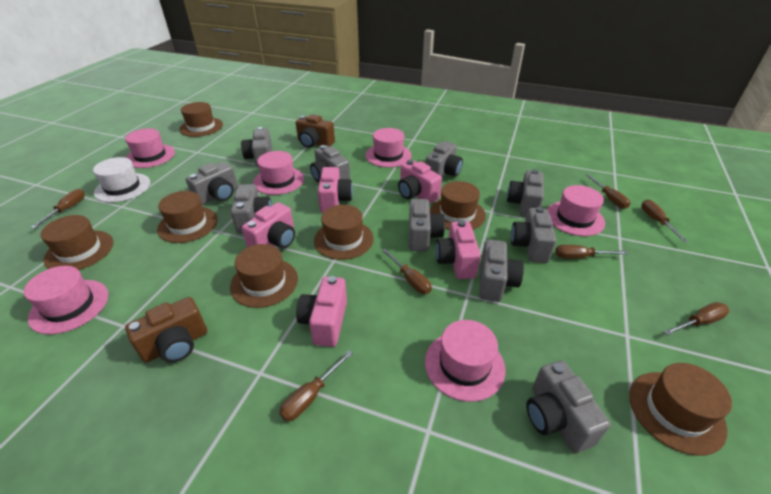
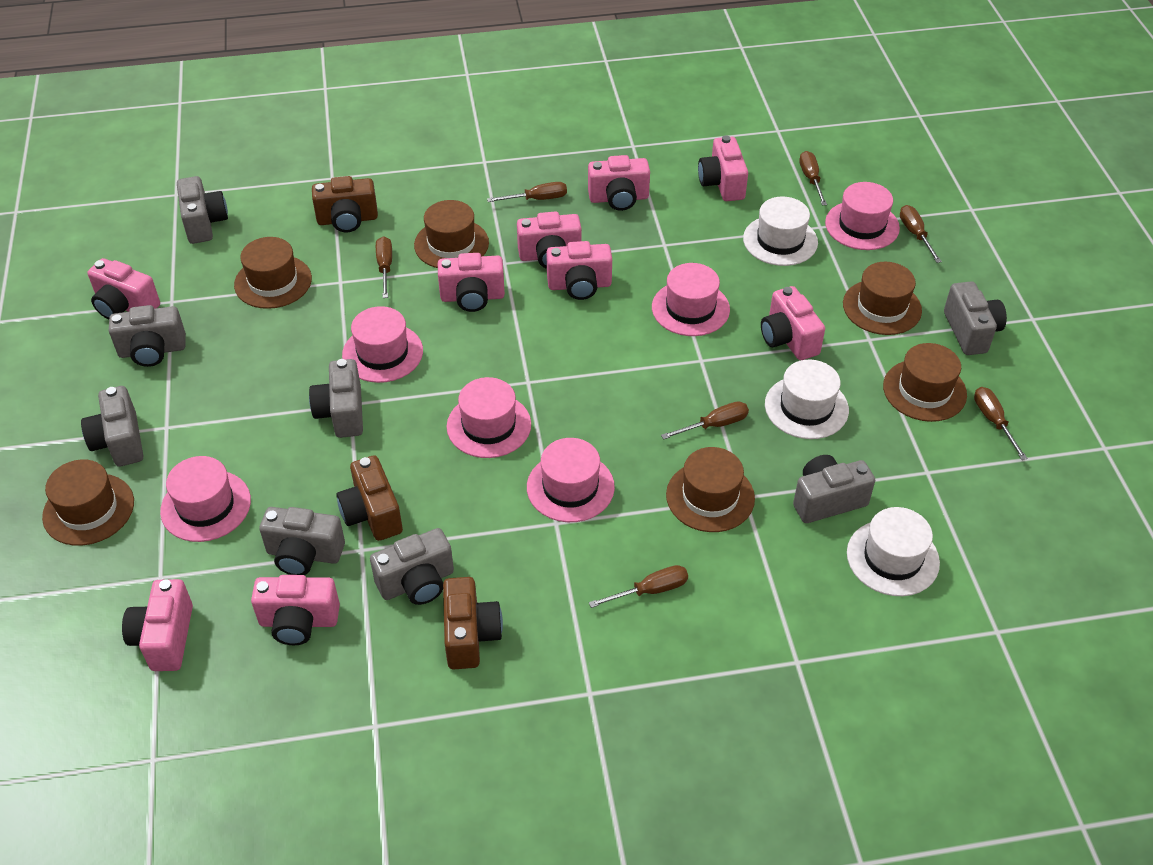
brown camera: 2 -> 3
brown hat: 7 -> 6
grey camera: 10 -> 8
pink camera: 5 -> 9
white hat: 1 -> 3

